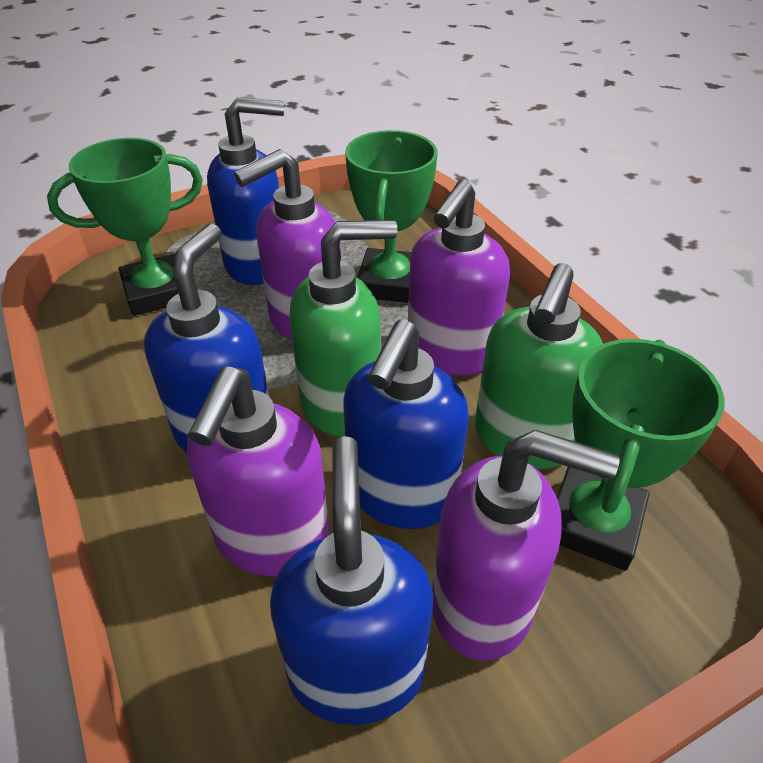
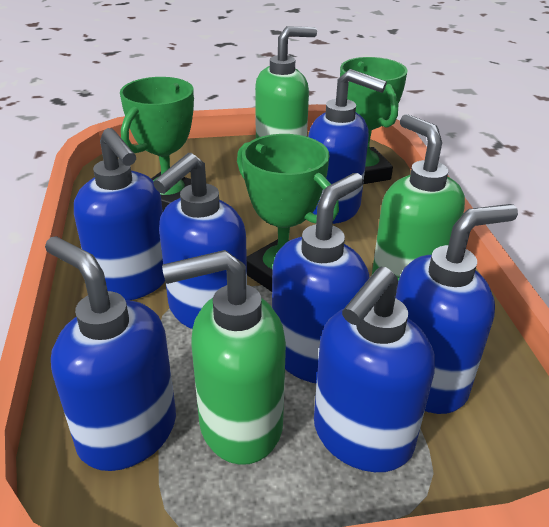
blue soap dispenser: 4 -> 7
green soap dispenser: 2 -> 3
purple soap dispenser: 4 -> 0

